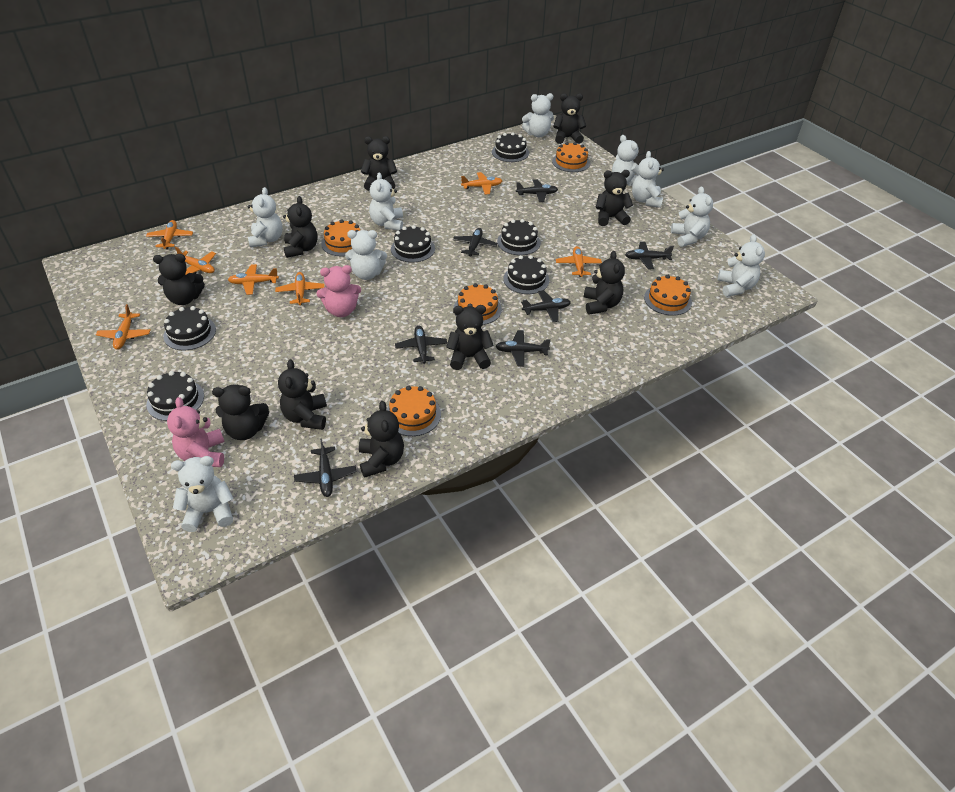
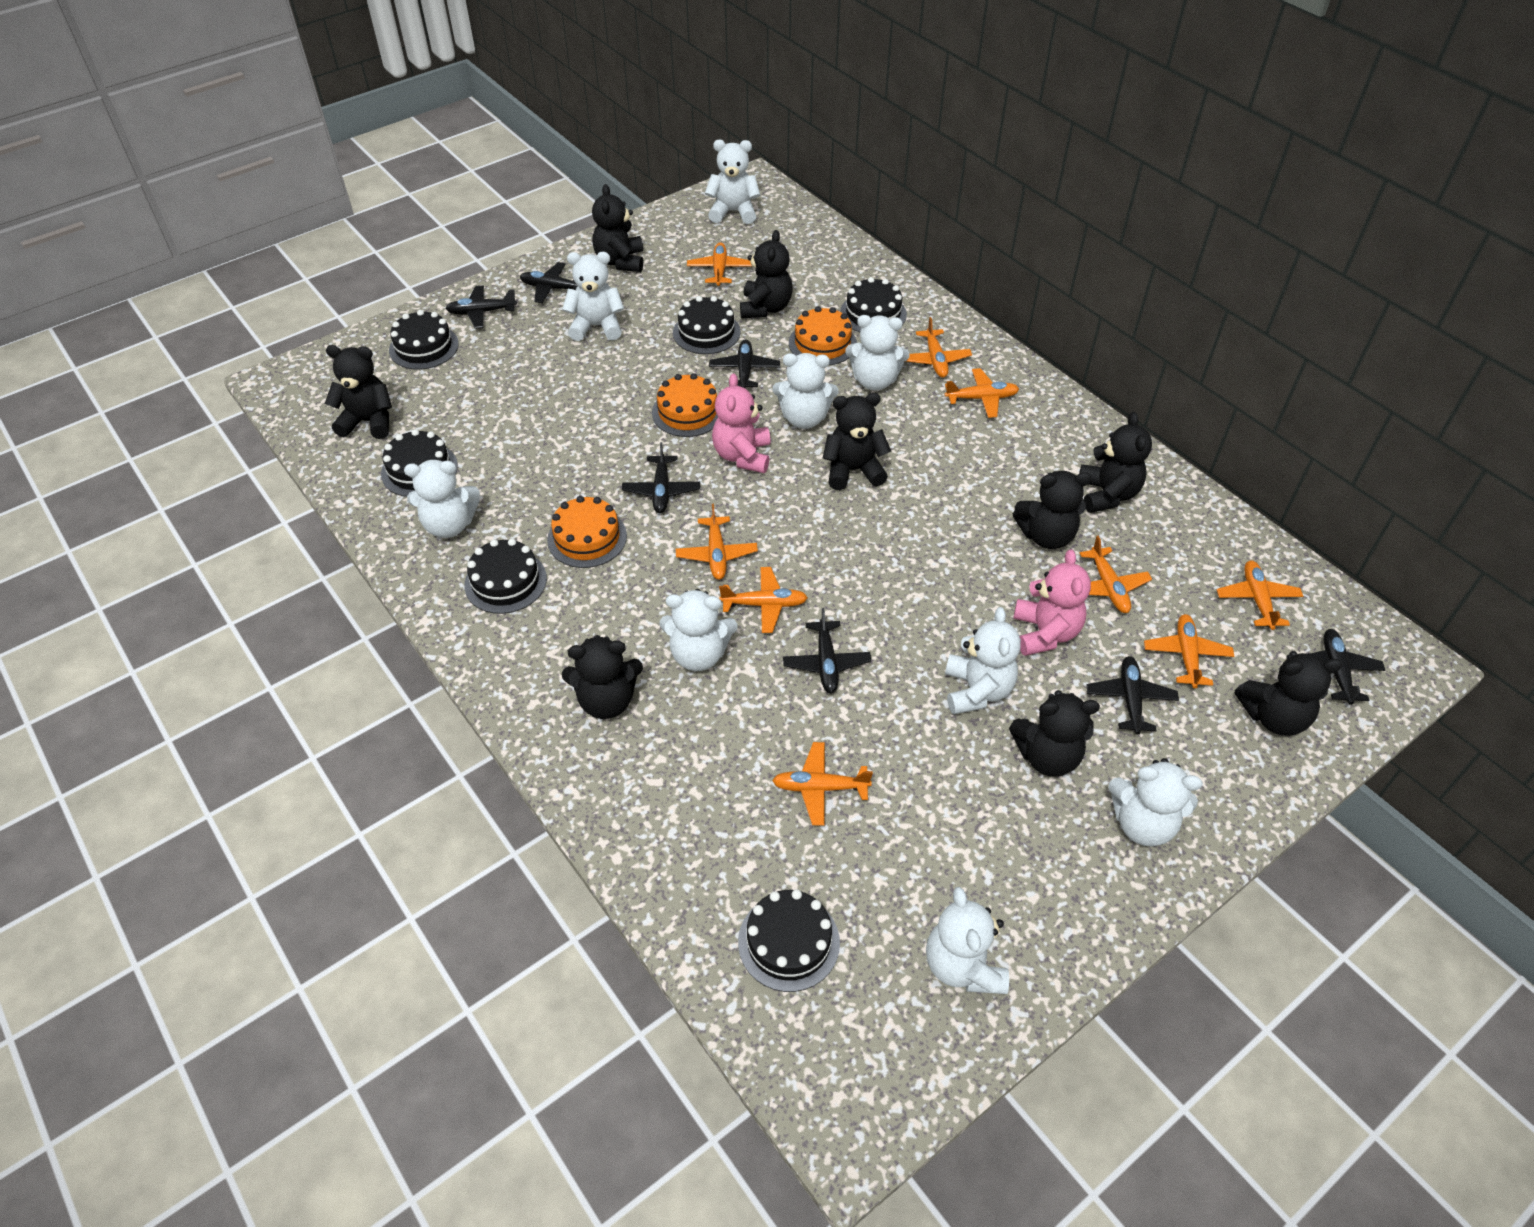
black teddy bear: 10 -> 9
orange cake: 5 -> 3
orange plane: 7 -> 9

